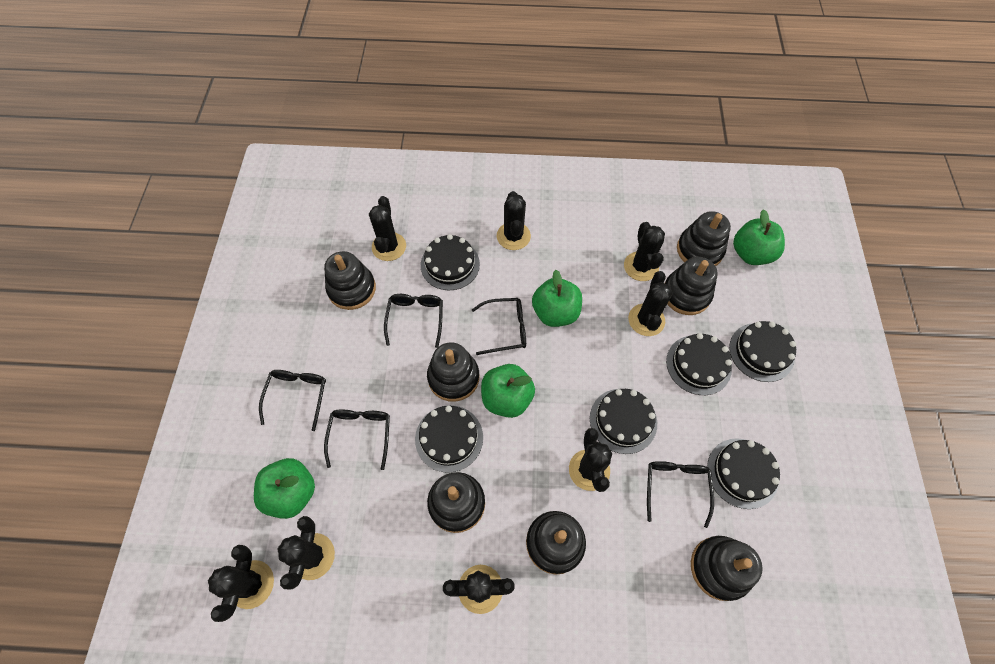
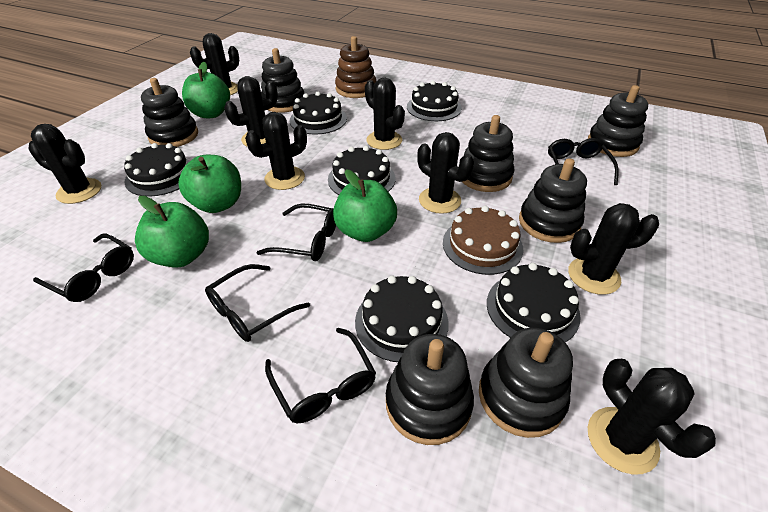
brown cake: 0 -> 1
brown stacking toy: 0 -> 1

